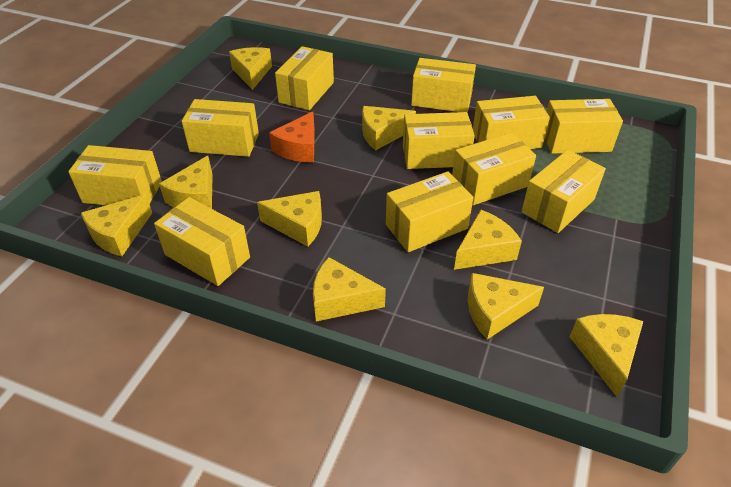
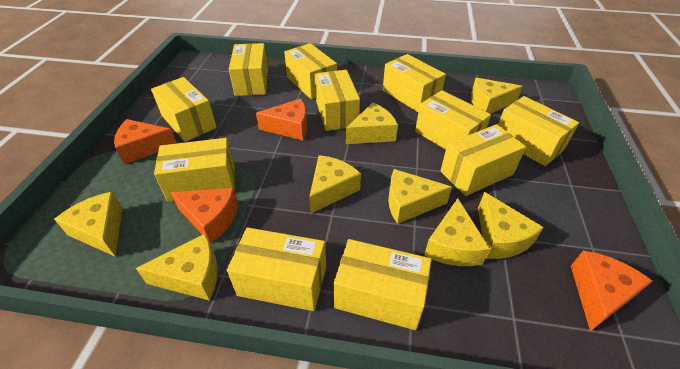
orange cheese: 1 -> 4
yellow cheese: 9 -> 8

